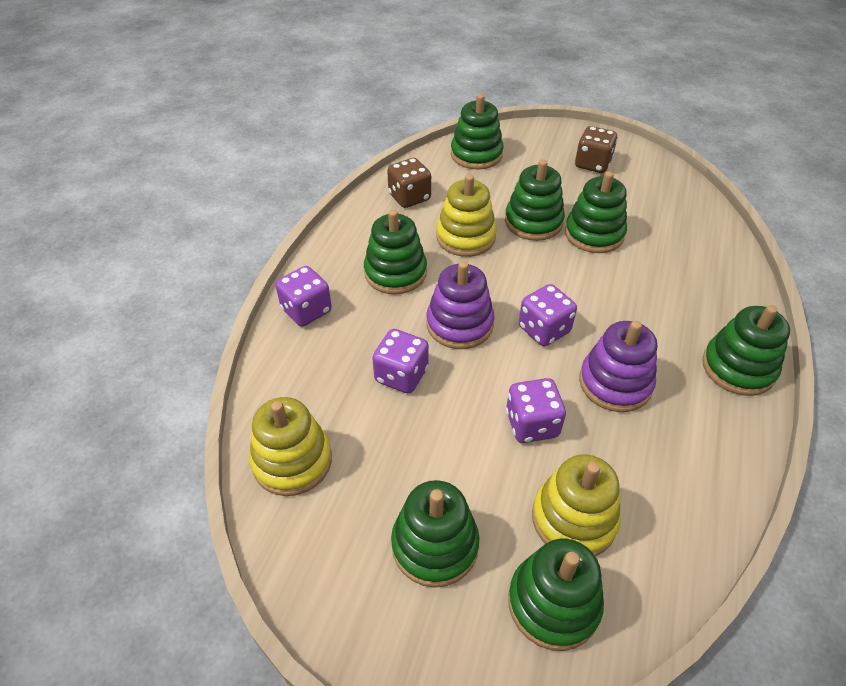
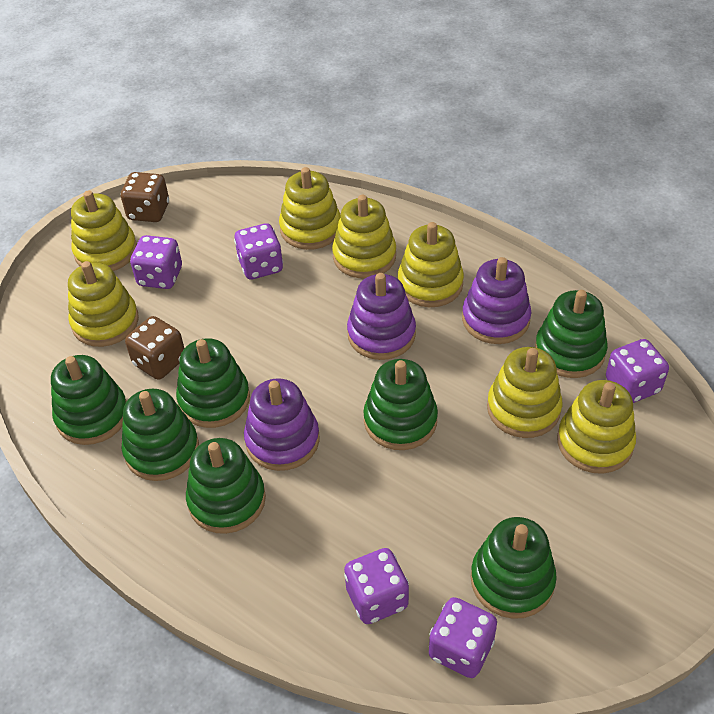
purple dice: 4 -> 5
purple stacking toy: 2 -> 3
yellow stacking toy: 3 -> 7

